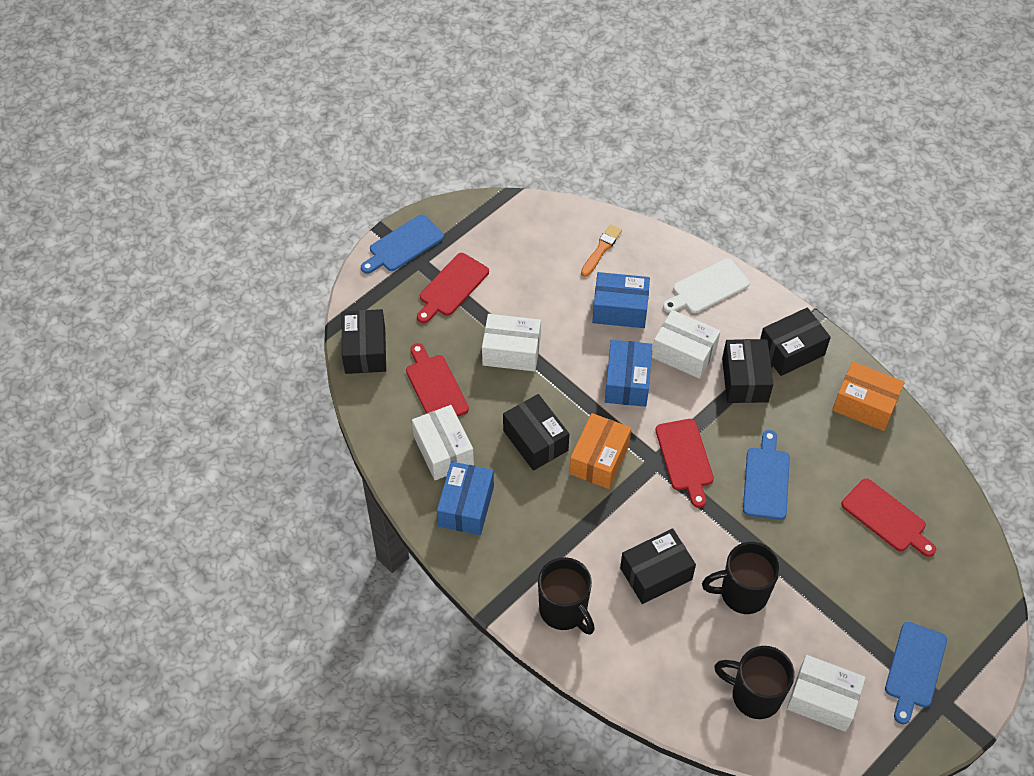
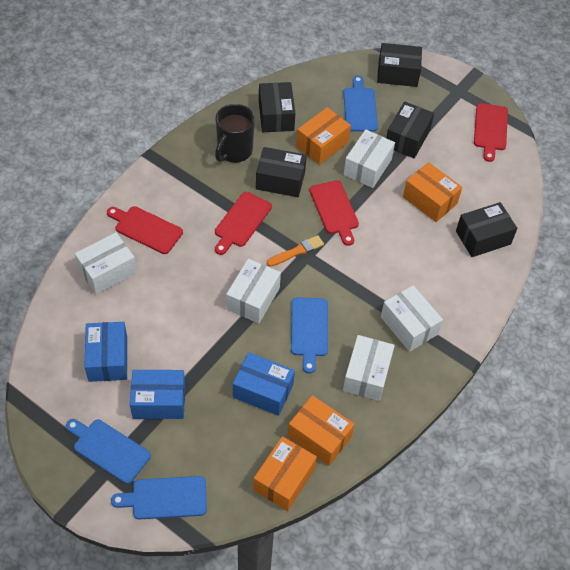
black mug: 3 -> 1
blue cutting board: 3 -> 4
orange box: 2 -> 4
white box: 4 -> 5
white cutting board: 1 -> 0

